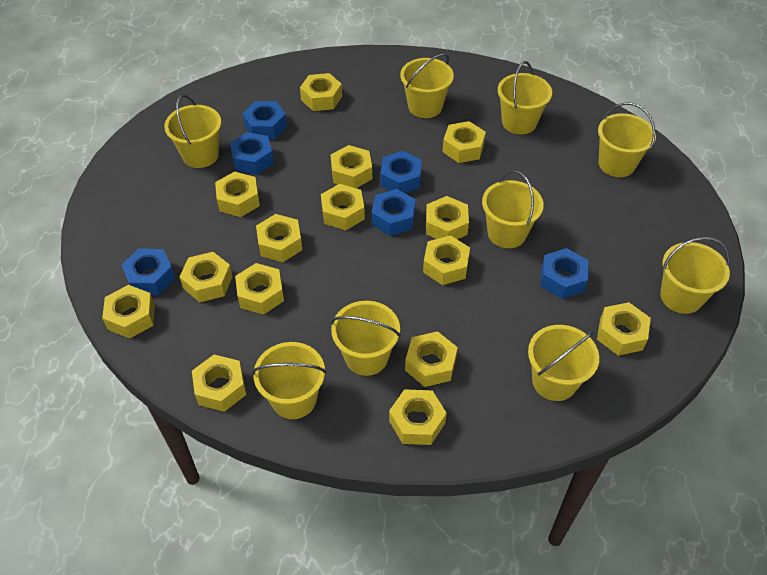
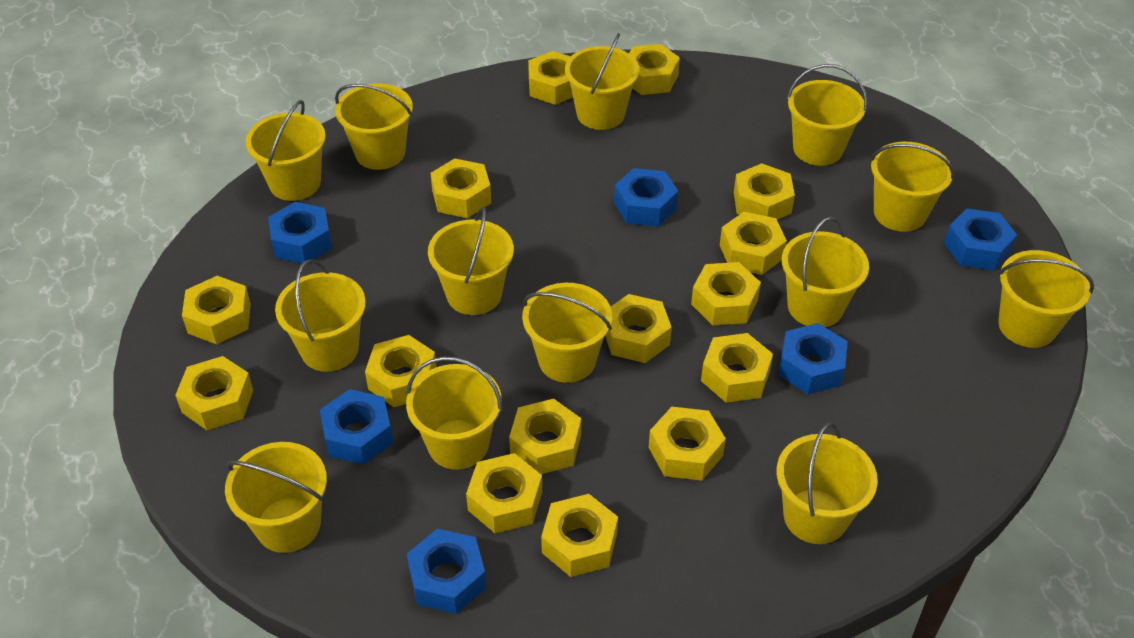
yellow bucket: 9 -> 13

